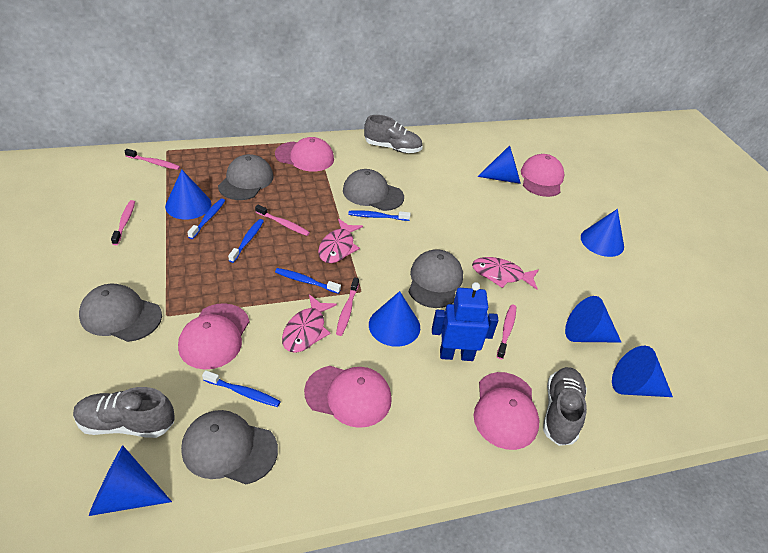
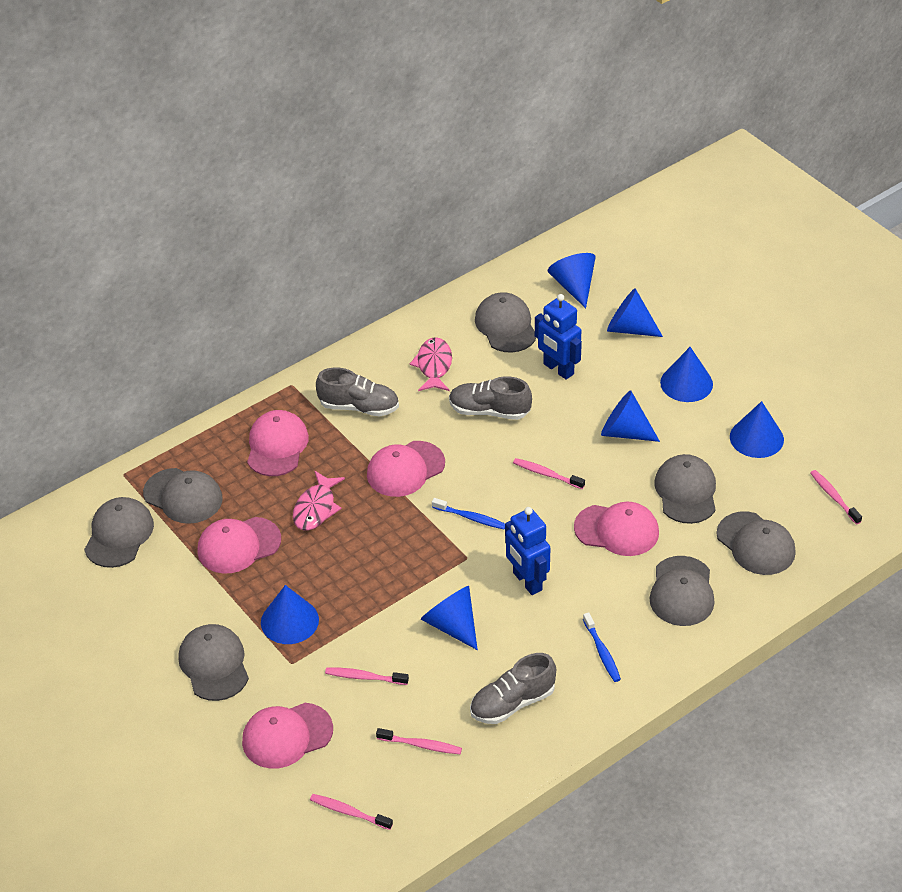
blue robot: 1 -> 2
blue toothbrush: 5 -> 2
grey cap: 5 -> 7
pink fish: 3 -> 2

